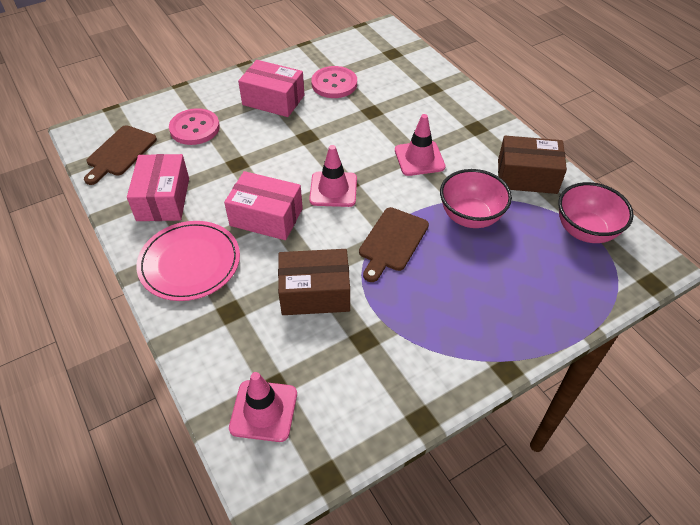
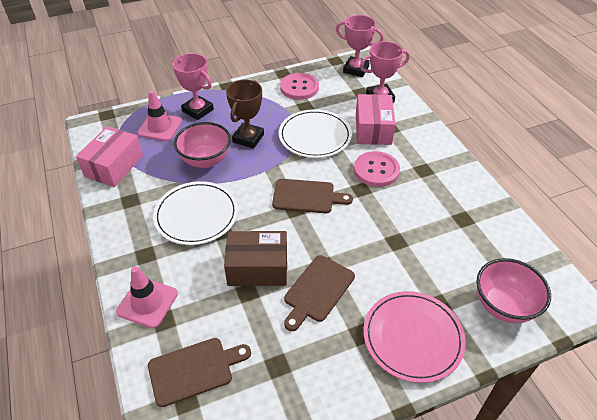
brown box: 2 -> 1
brown cutting board: 2 -> 3
brown trophy: 0 -> 1
pink box: 3 -> 2
pink traffic cone: 3 -> 2
pink trophy: 0 -> 3
white plate: 0 -> 2

